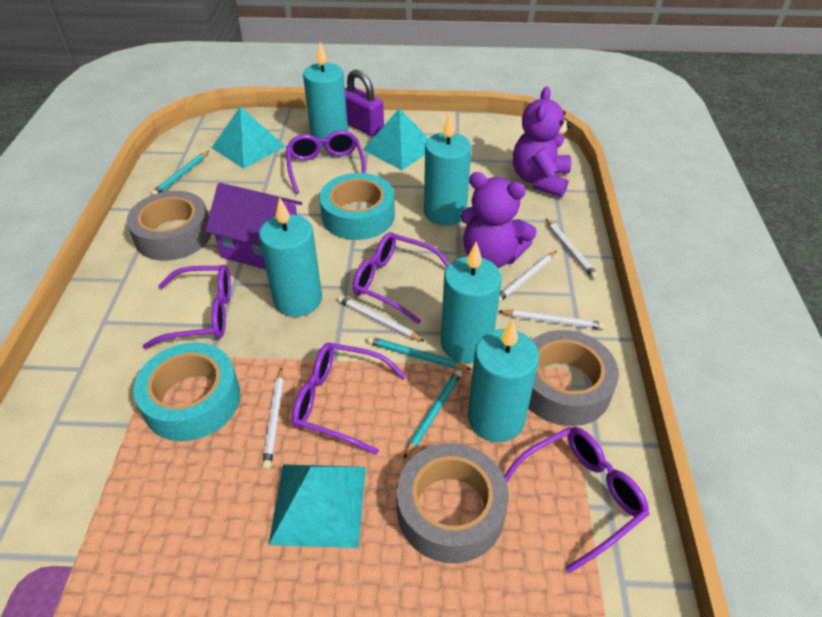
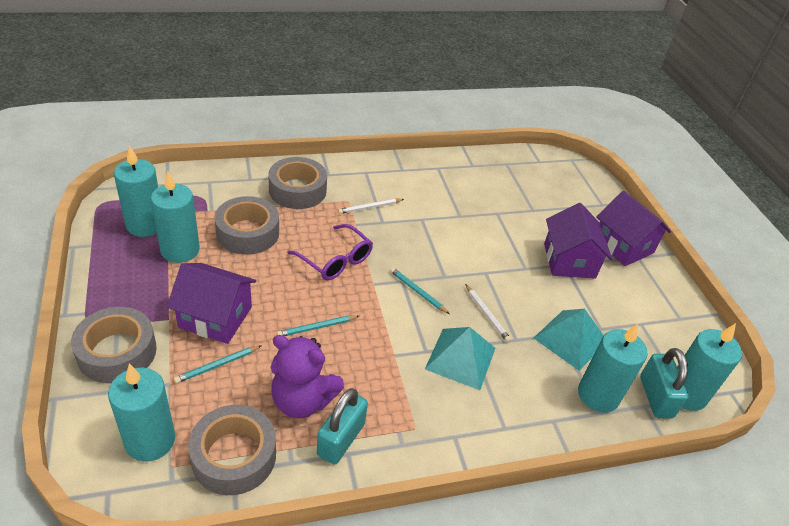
grey tape: 3 -> 4
purple glasses: 5 -> 1
purple house: 1 -> 3
purple padlock: 1 -> 0
purple teddy bear: 2 -> 1
turquoise padlock: 0 -> 2
turquoise pyramid: 3 -> 2
turquoise tape: 2 -> 0
white pencil: 5 -> 2

